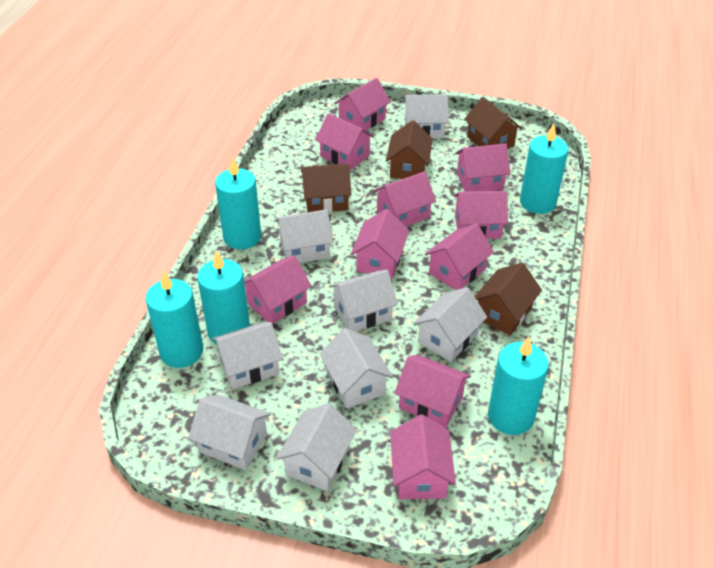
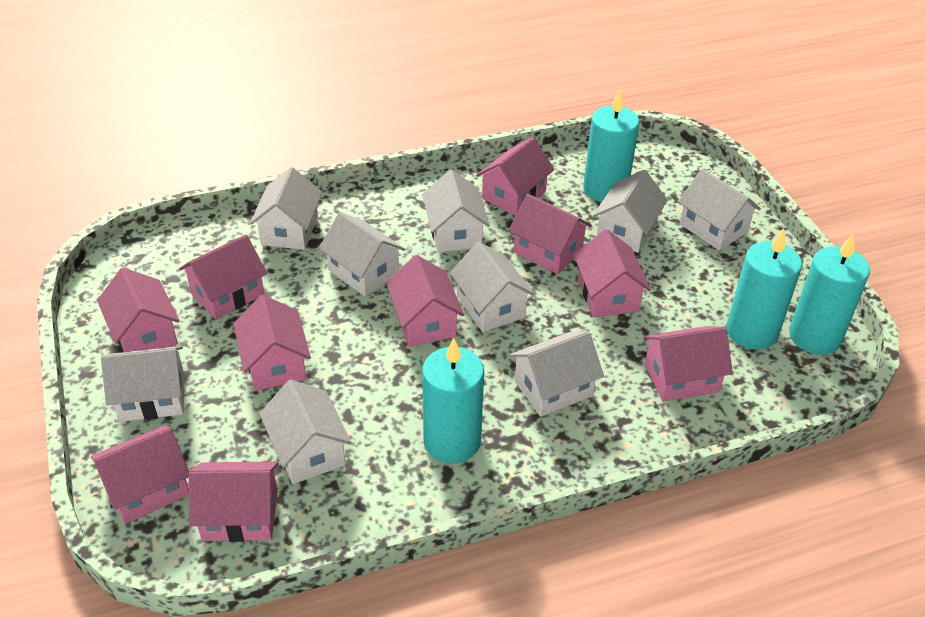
brown house: 4 -> 0
turquoise candle: 5 -> 4
white house: 8 -> 9

